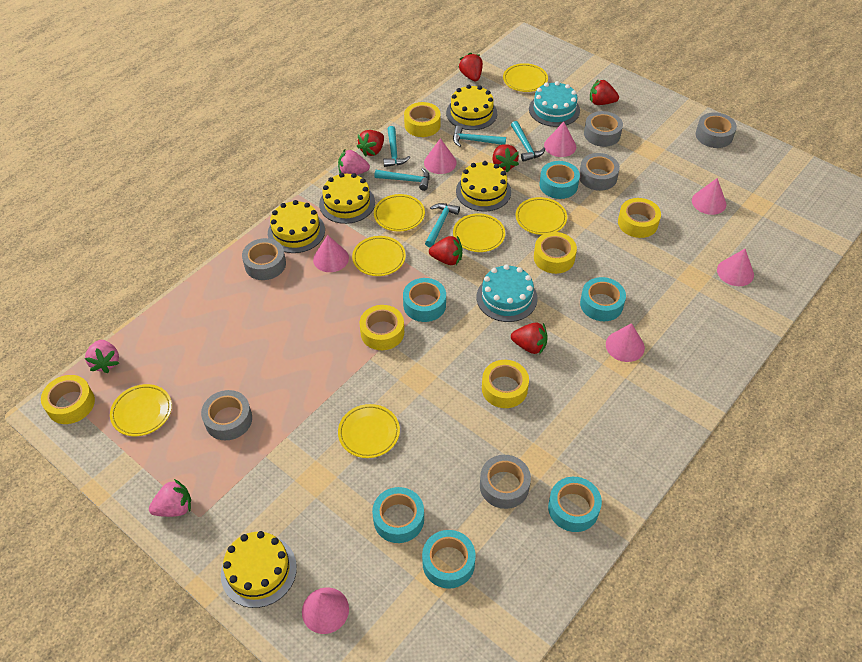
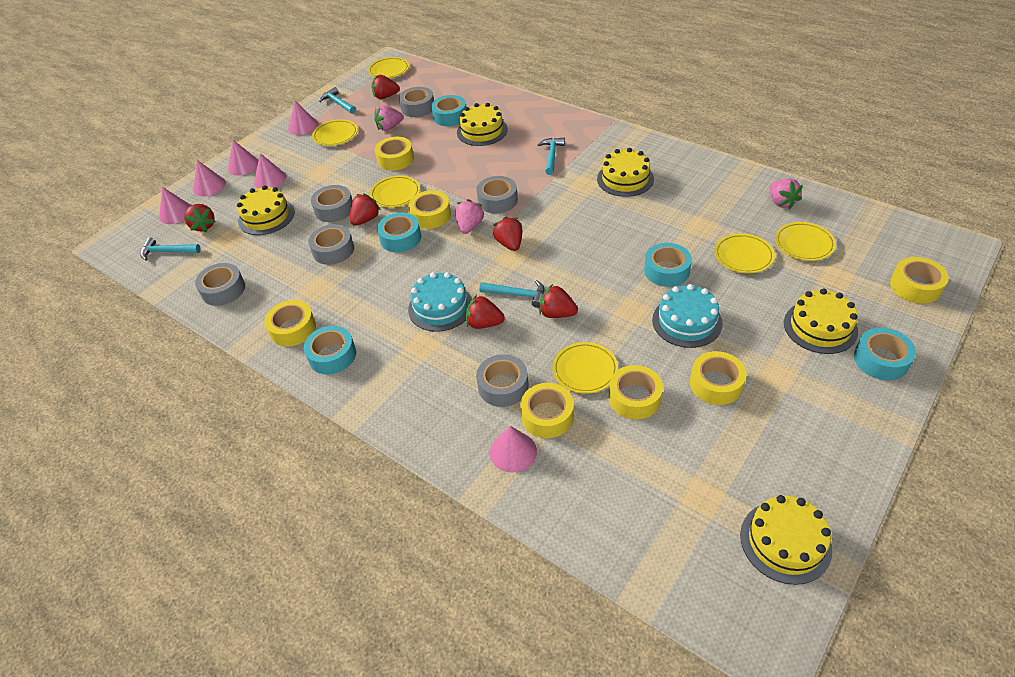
pink cone: 7 -> 6
turquoise hammer: 5 -> 4
turquoise tape: 6 -> 5
yellow plate: 7 -> 6
yellow tape: 6 -> 7

